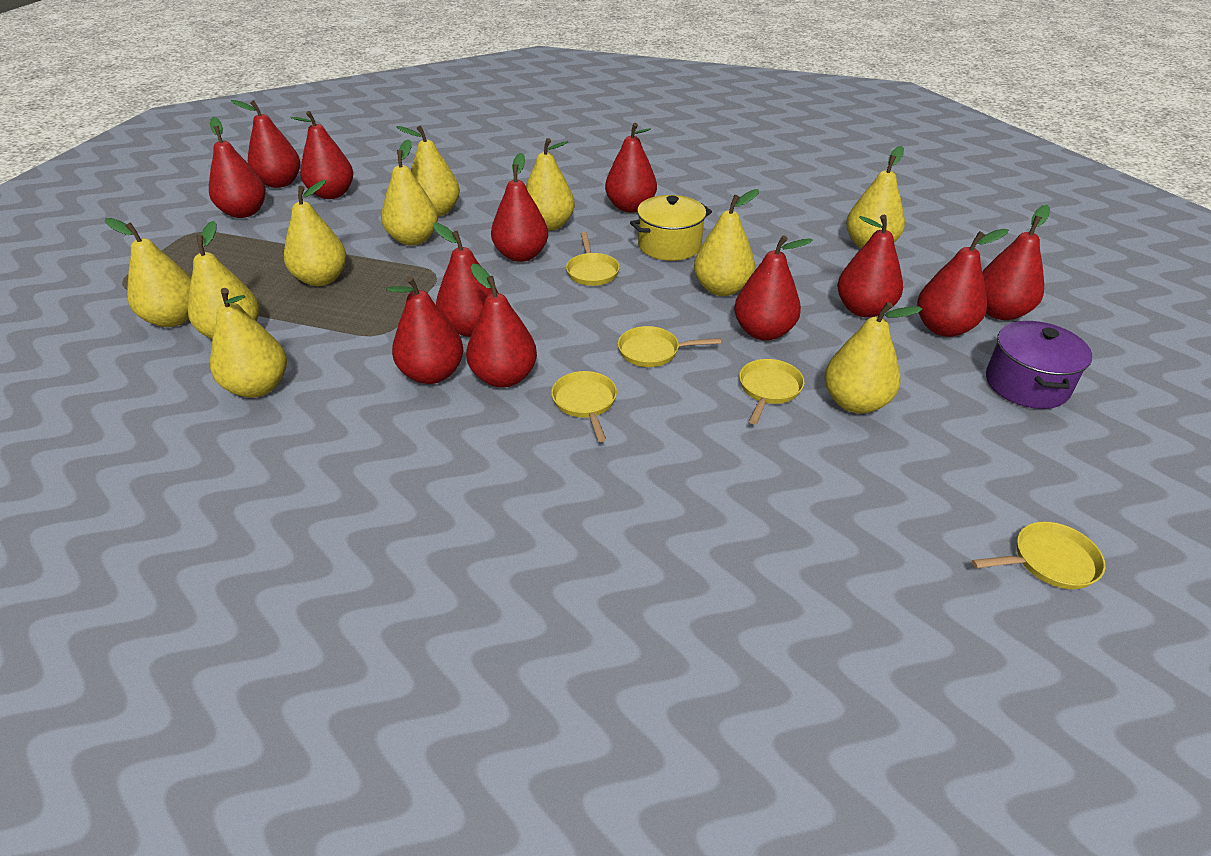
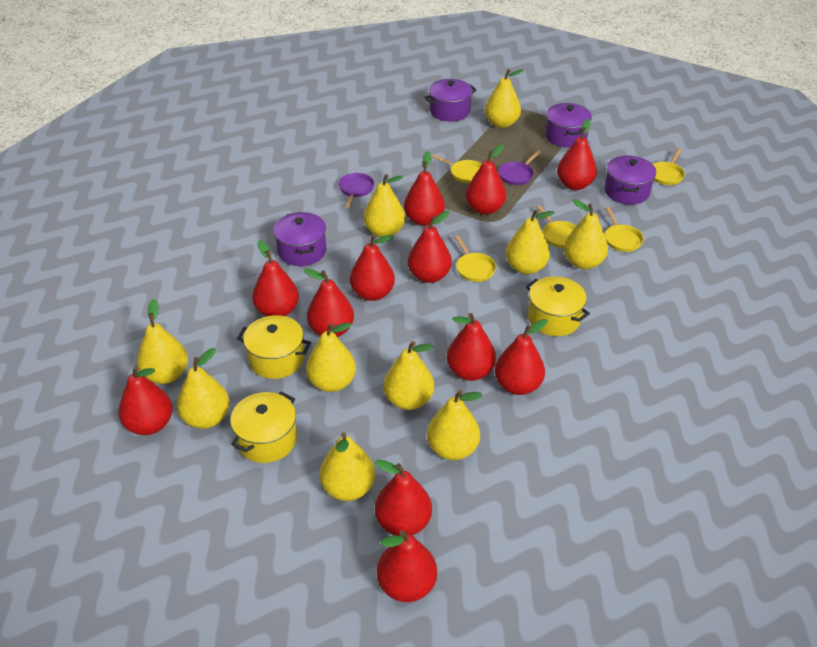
purple pan: 0 -> 2
purple pot: 1 -> 4
yellow pot: 1 -> 3

